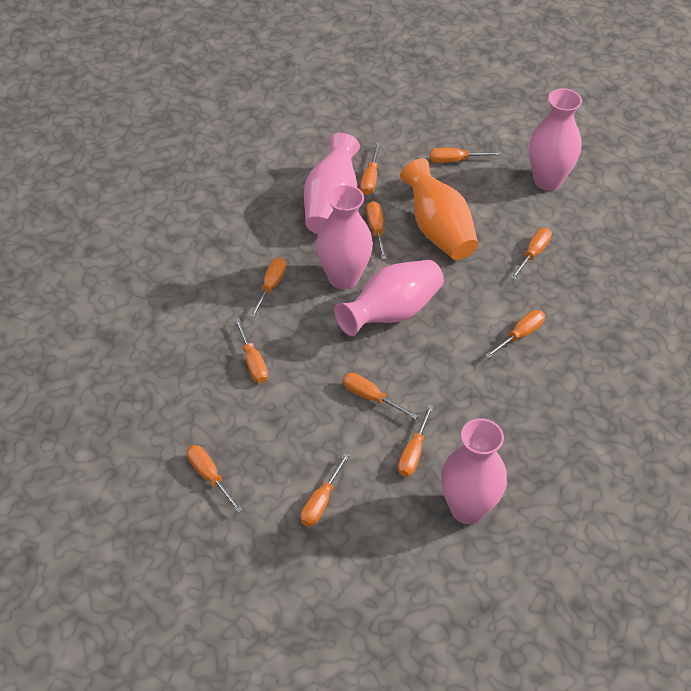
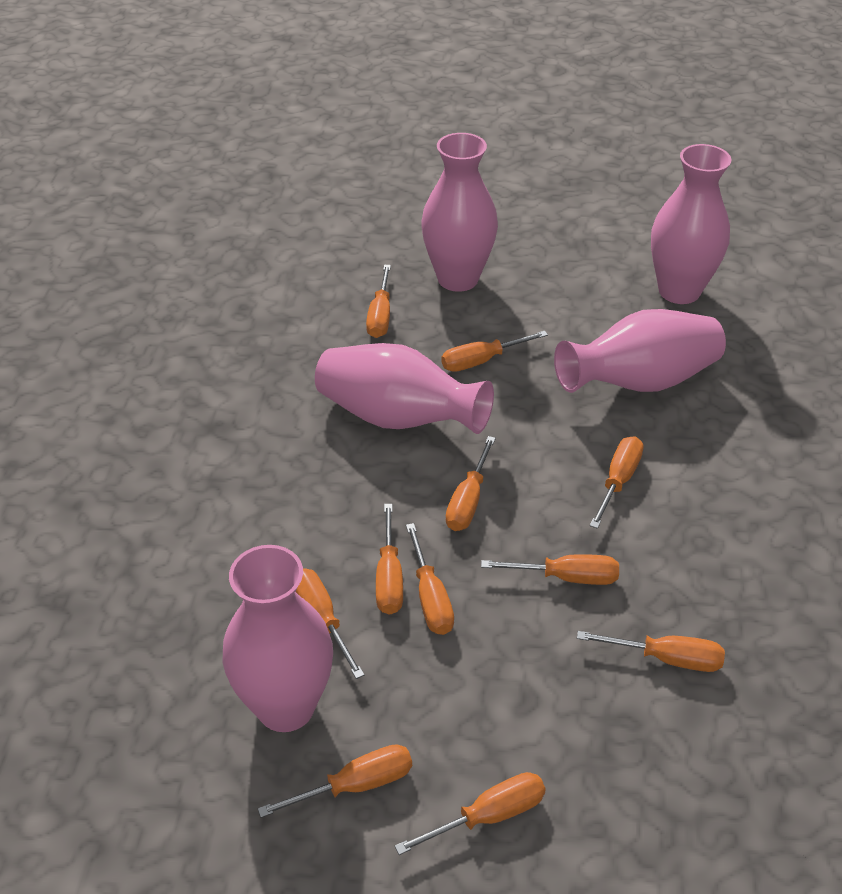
orange vase: 1 -> 0

